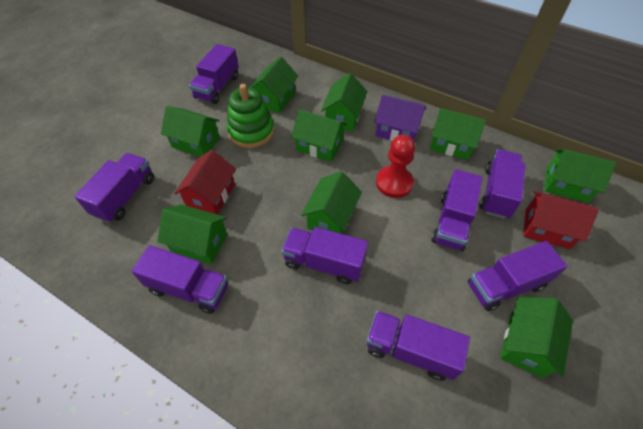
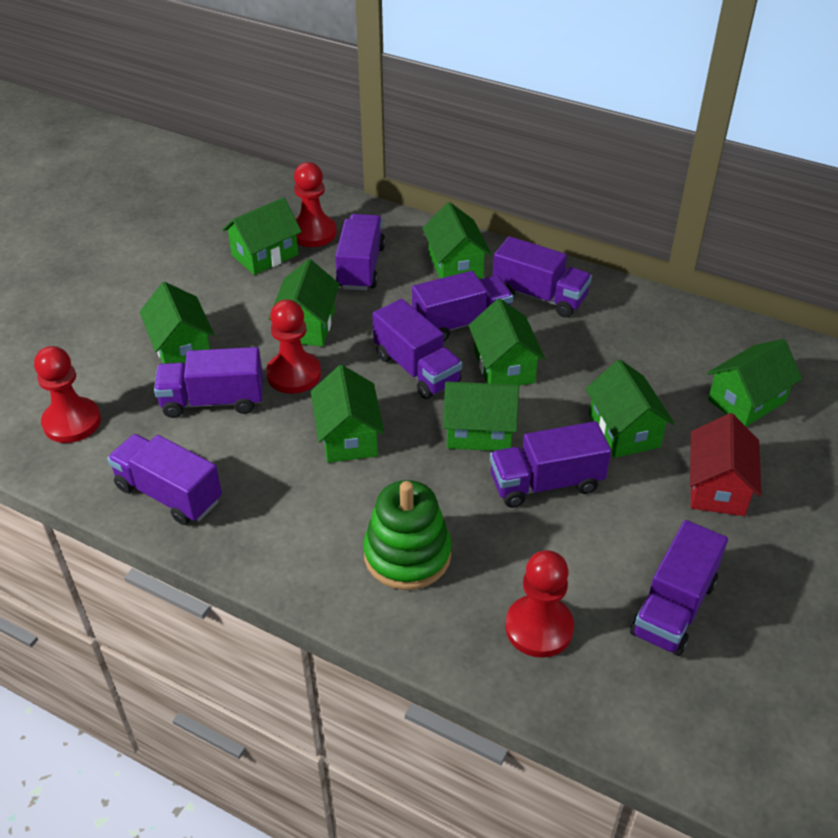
purple house: 1 -> 0
red house: 2 -> 1
red pawn: 1 -> 4

